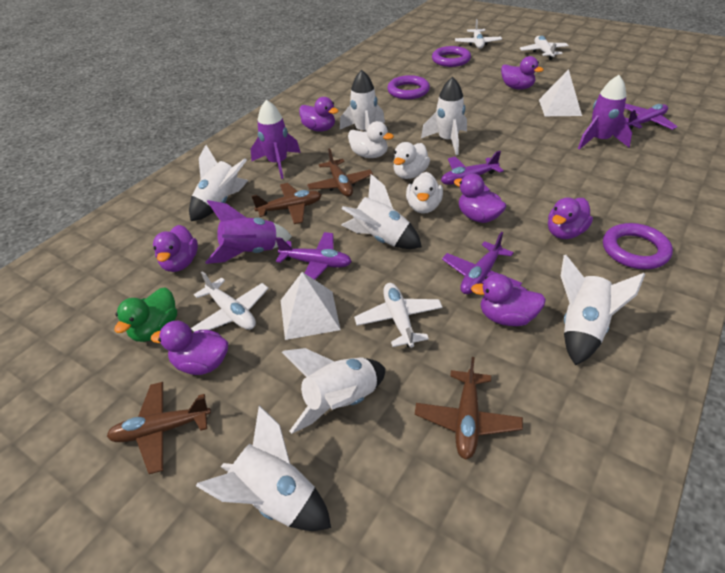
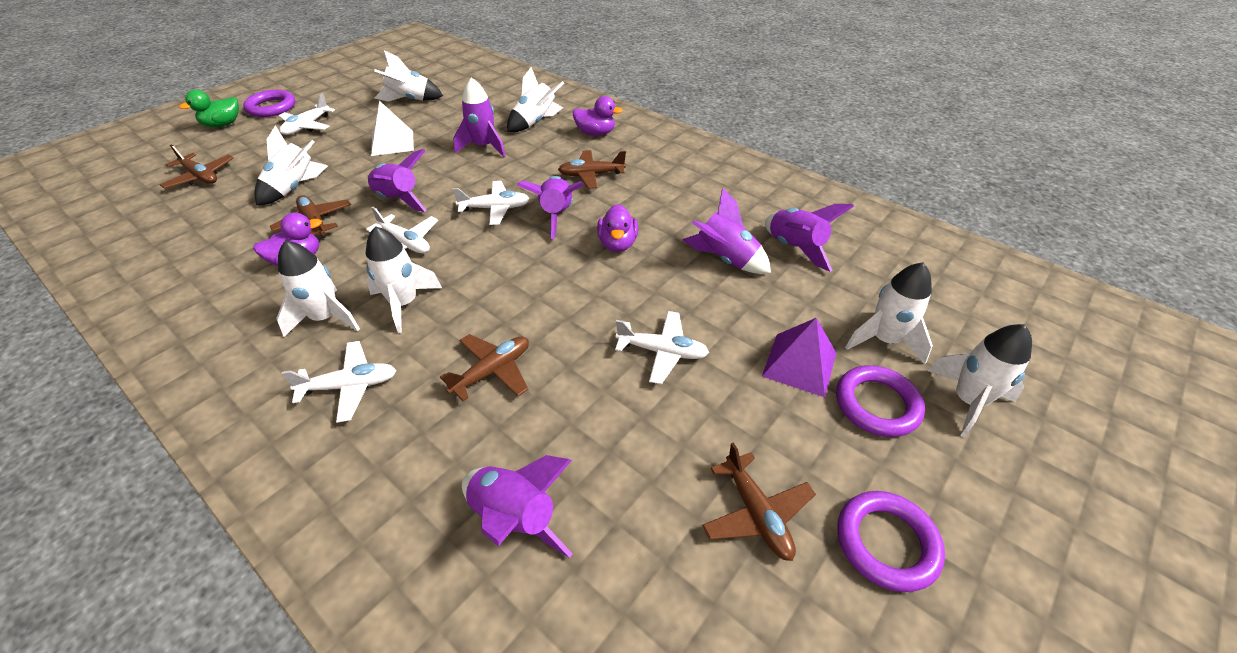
brown plane: 4 -> 5
purple duck: 7 -> 3
purple plane: 4 -> 0
purple pyramid: 0 -> 1
purple rocket: 3 -> 6
white duck: 3 -> 0
white plane: 4 -> 5
white pyramid: 2 -> 1

